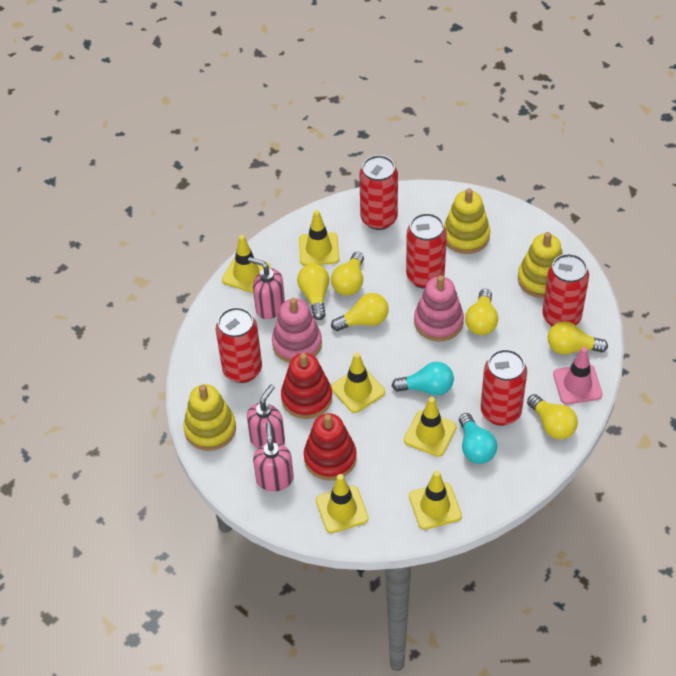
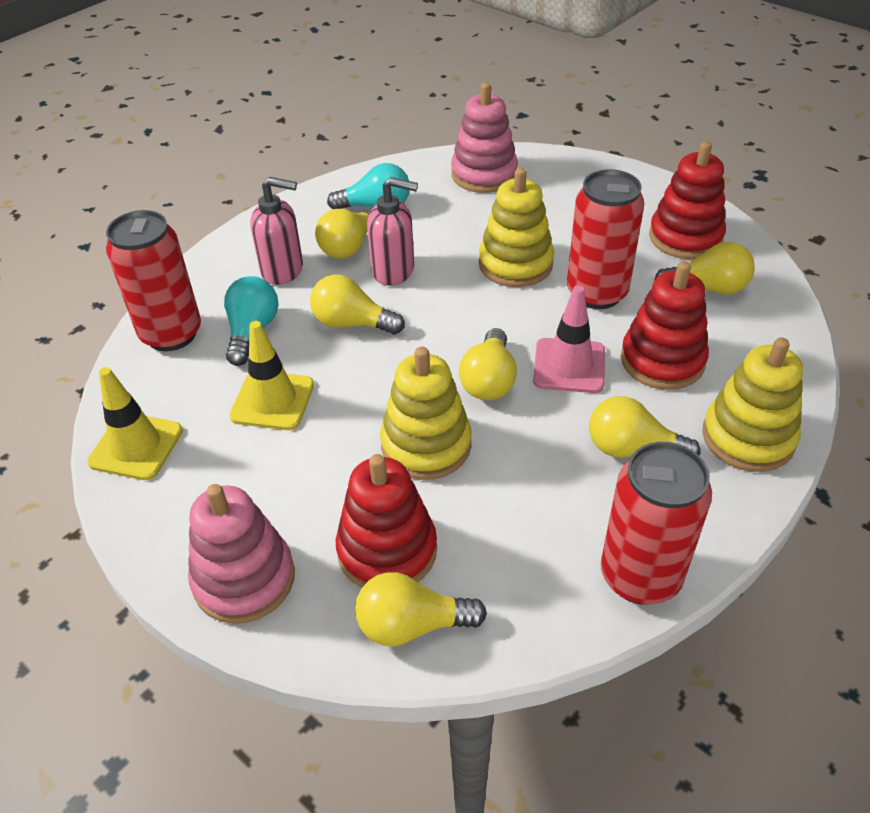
pink soap dispenser: 3 -> 2
red can: 5 -> 3
red stacking toy: 2 -> 3
yellow traffic cone: 6 -> 2

